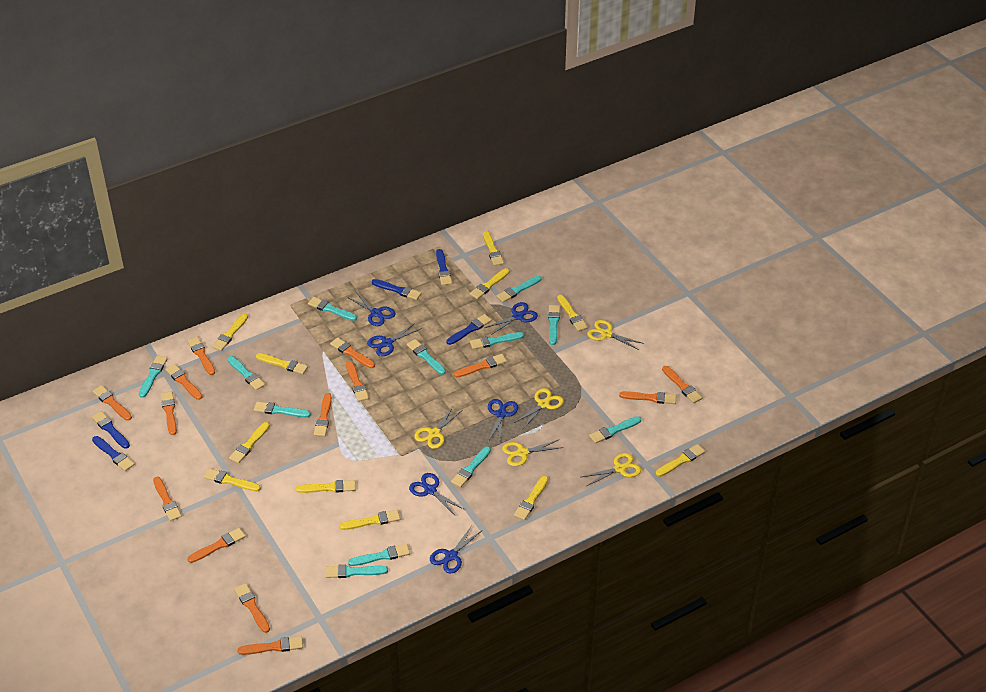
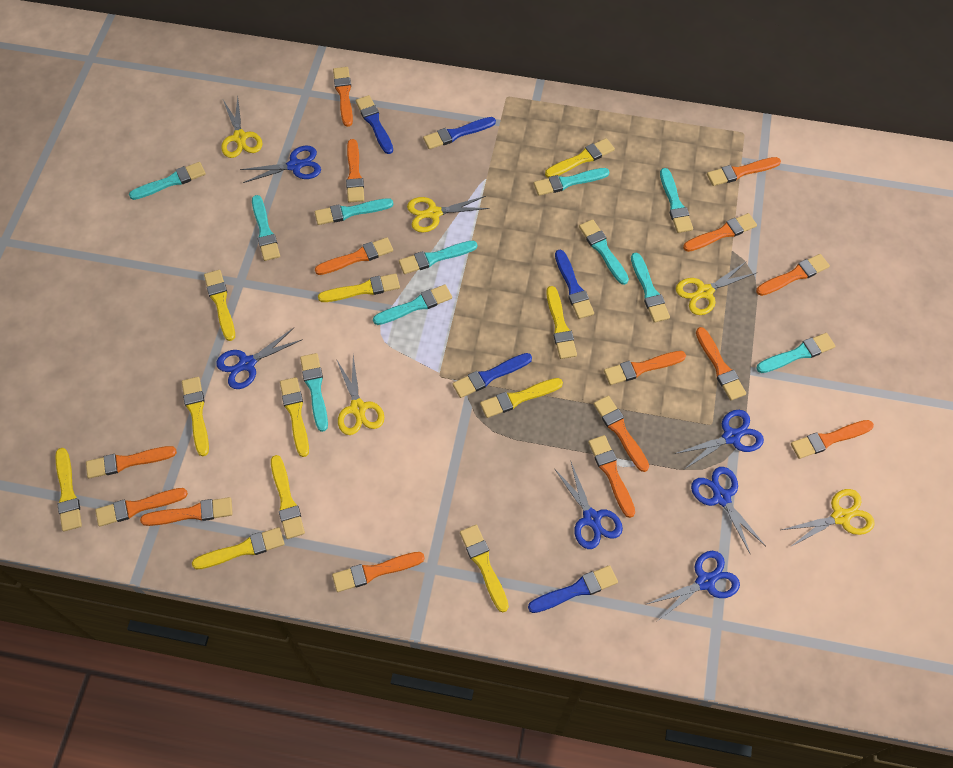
orange brush: 14 -> 15
turquoise brush: 12 -> 11

